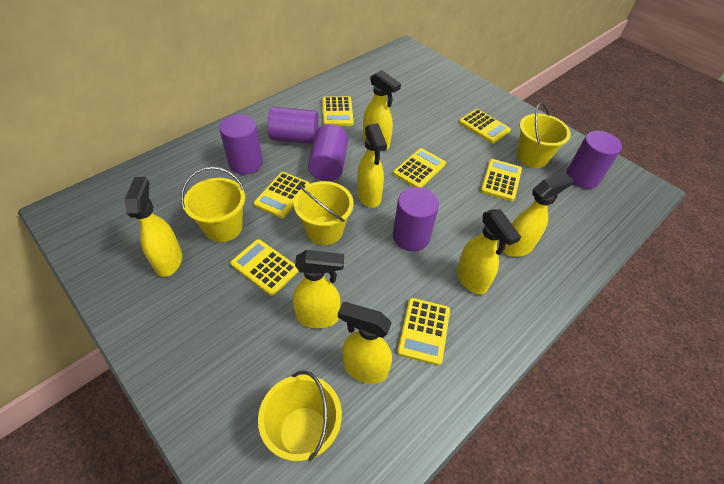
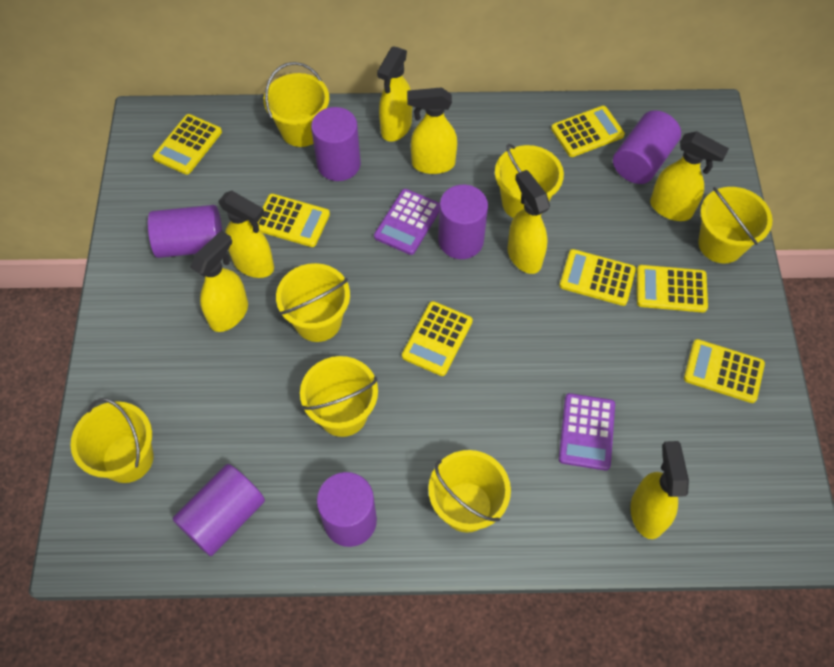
purple calculator: 0 -> 2
purple cylinder: 5 -> 6
yellow bucket: 4 -> 7

